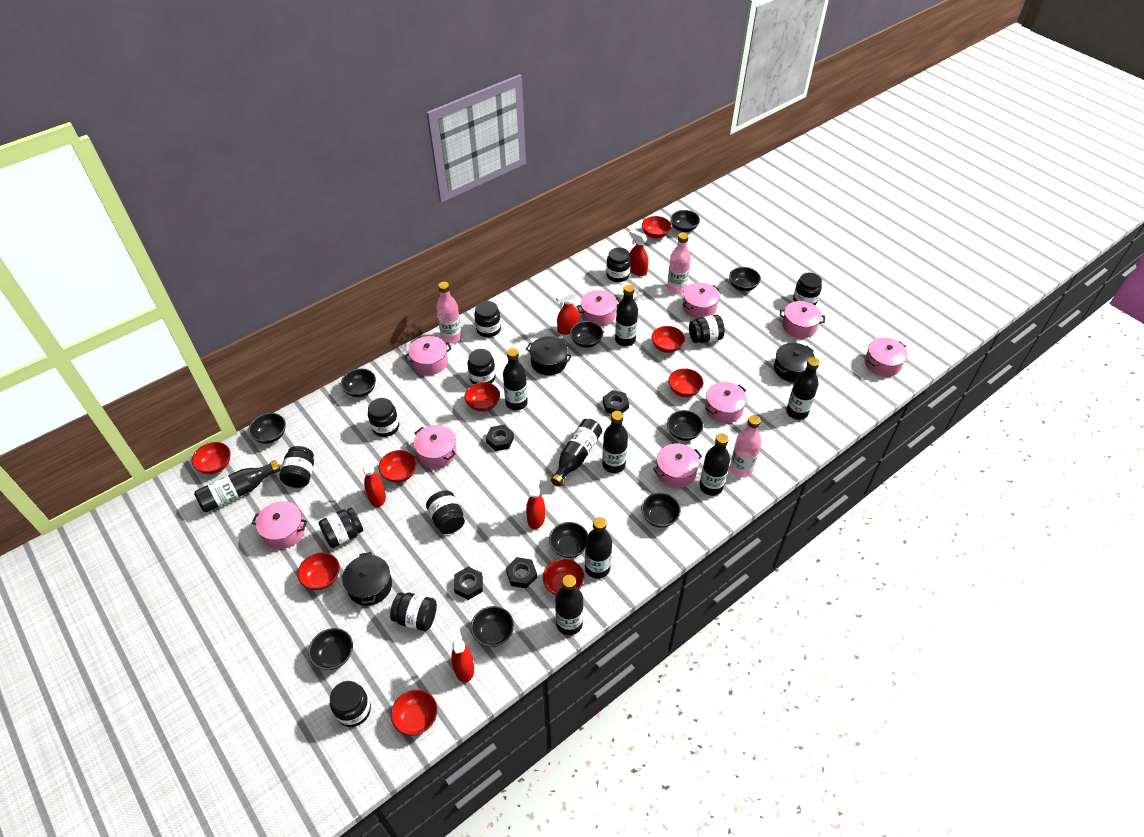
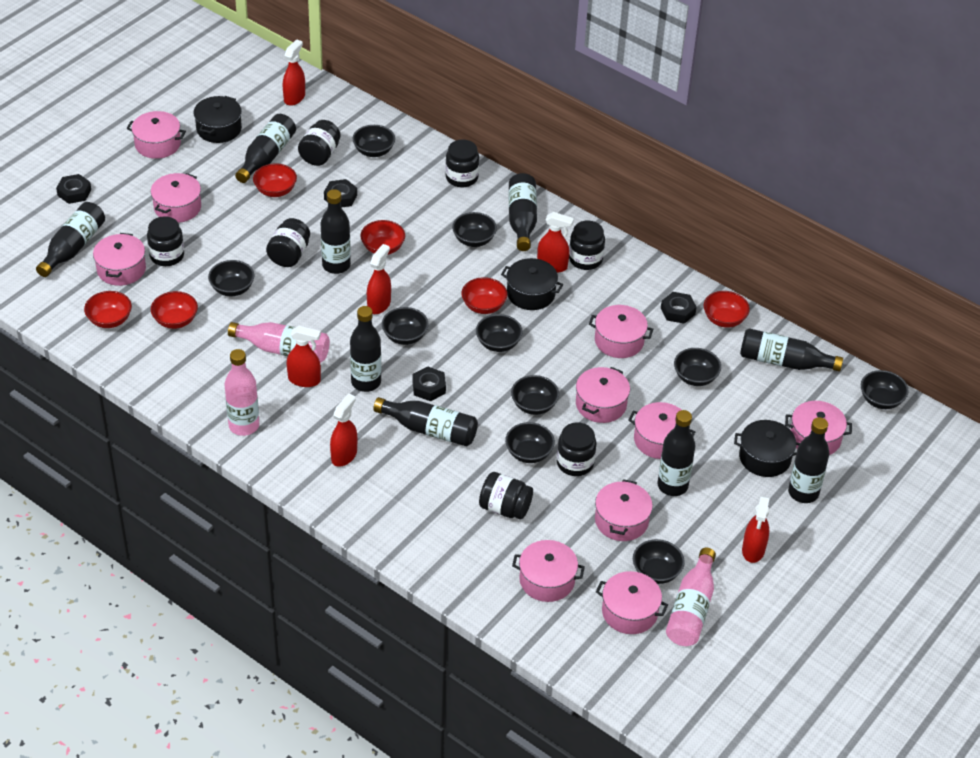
black jar: 11 -> 7
pink pot: 9 -> 10
red bowl: 9 -> 6
red spray bottle: 5 -> 6

